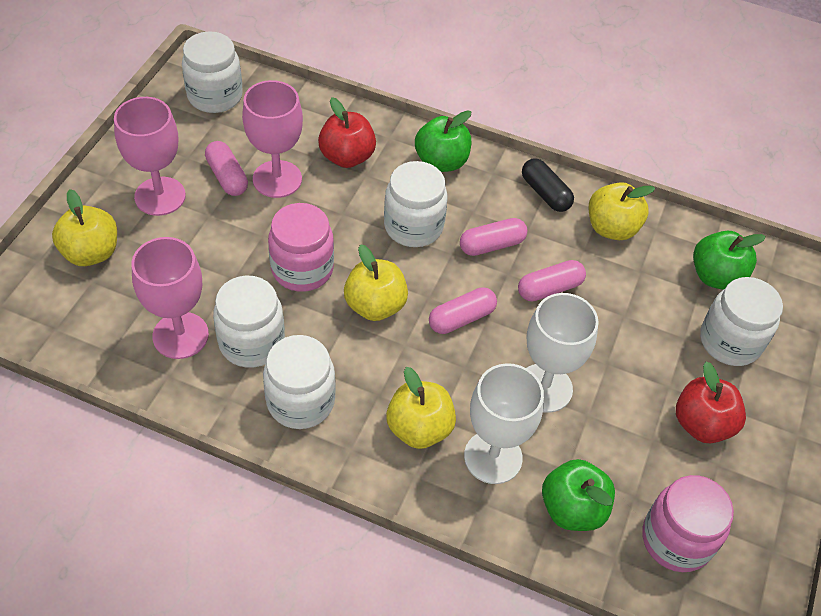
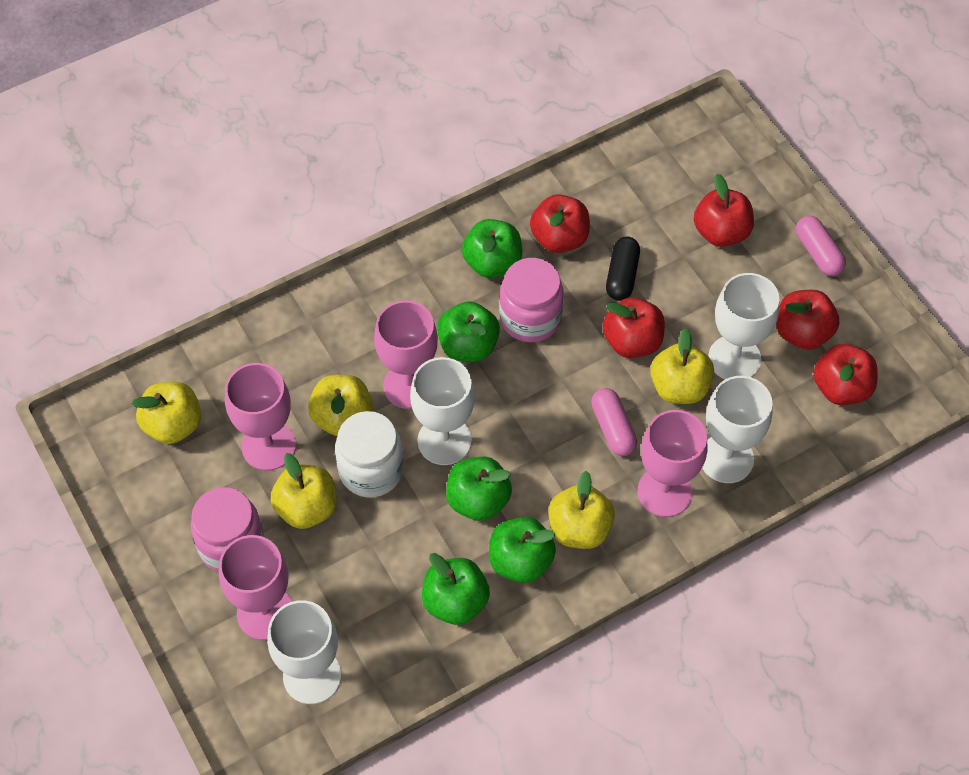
green apple: 3 -> 5
pink capsule: 4 -> 2
pink goblet: 3 -> 4
red apple: 2 -> 5
white goblet: 2 -> 4
white jar: 5 -> 1
yellow apple: 4 -> 5

